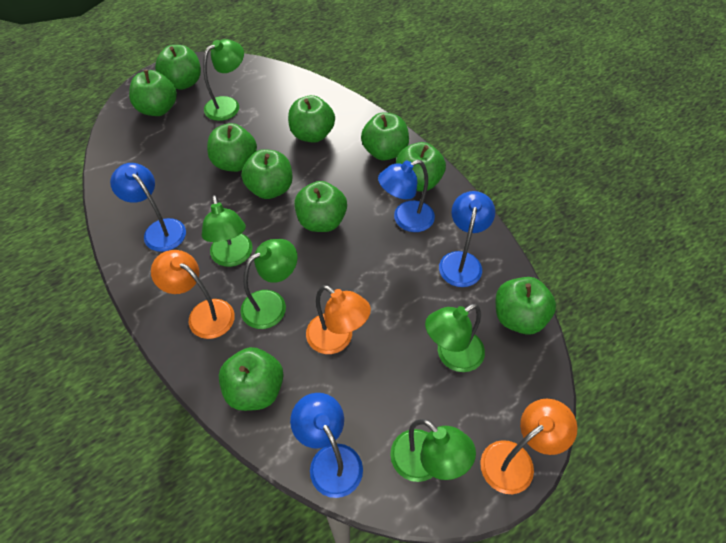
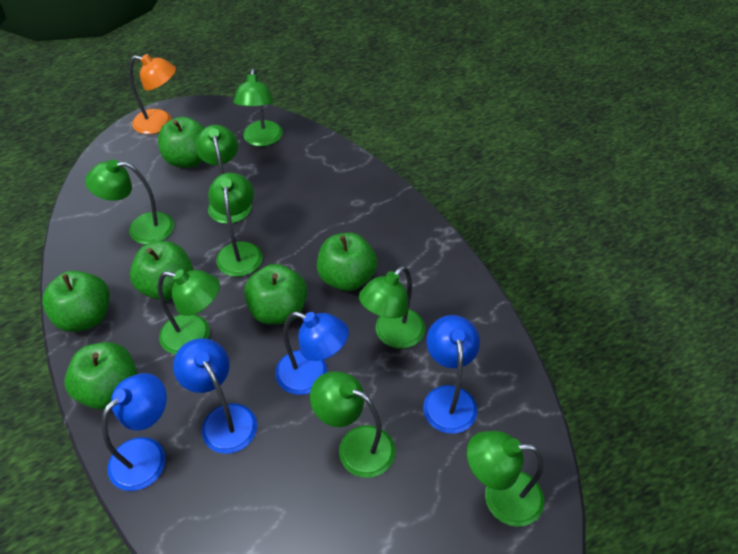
green apple: 10 -> 6
green lamp: 5 -> 8
orange lamp: 3 -> 1

